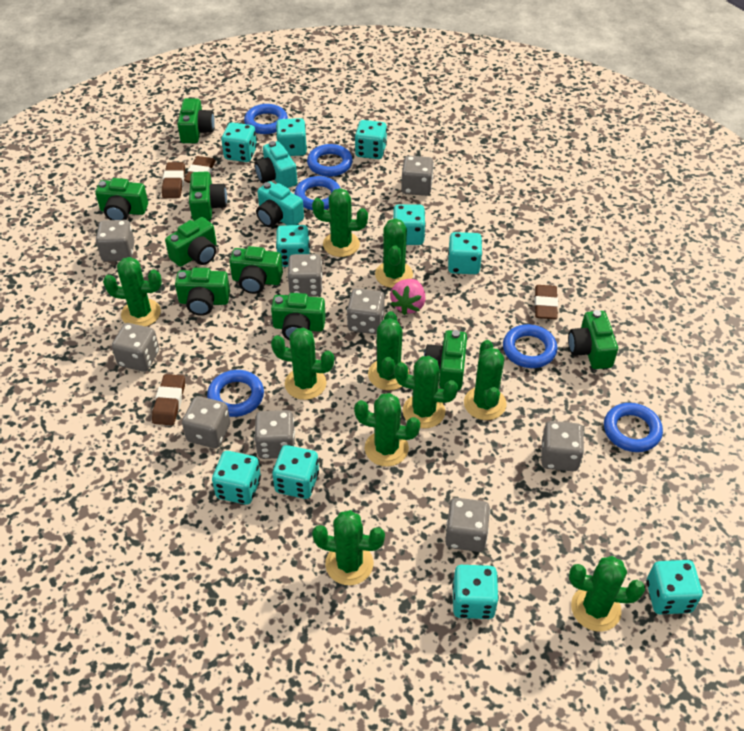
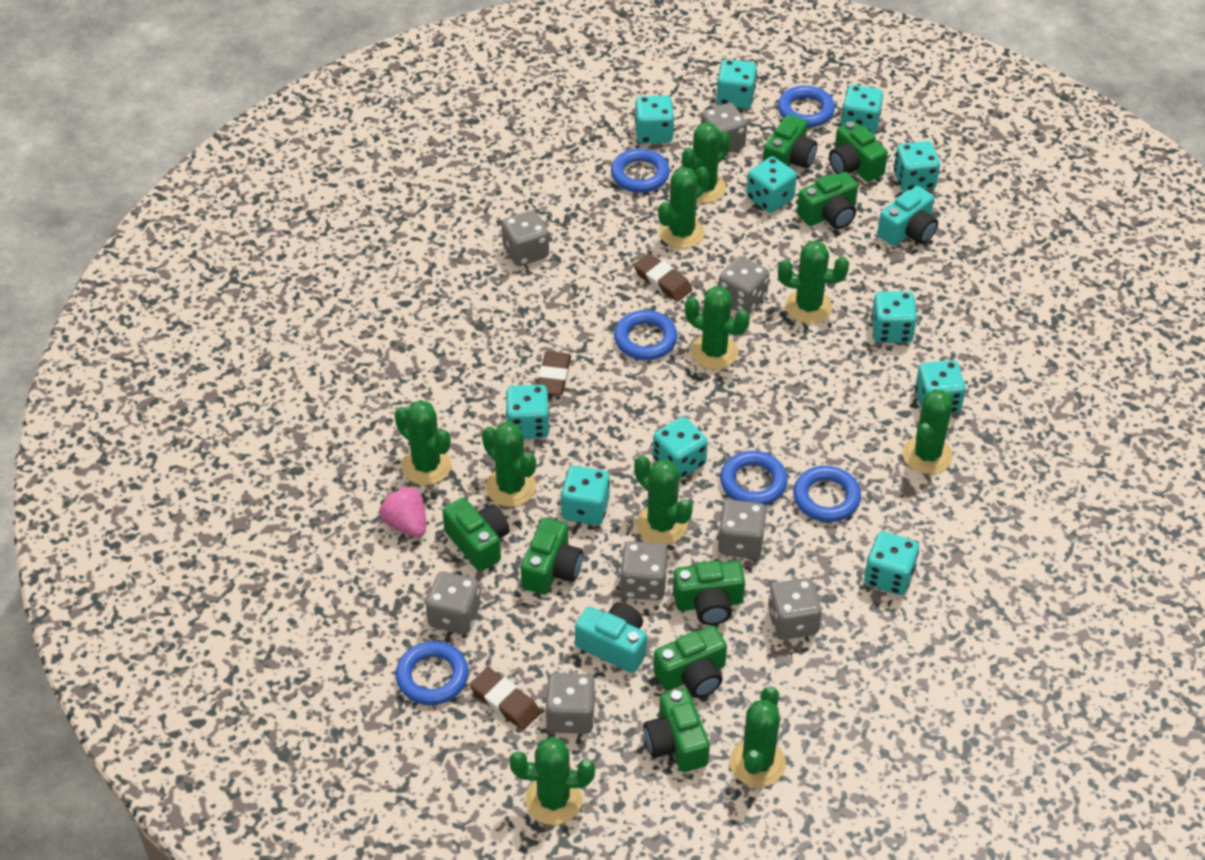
brown eraser: 4 -> 3
green camera: 9 -> 8
grey dice: 9 -> 8
turquoise dice: 10 -> 11

